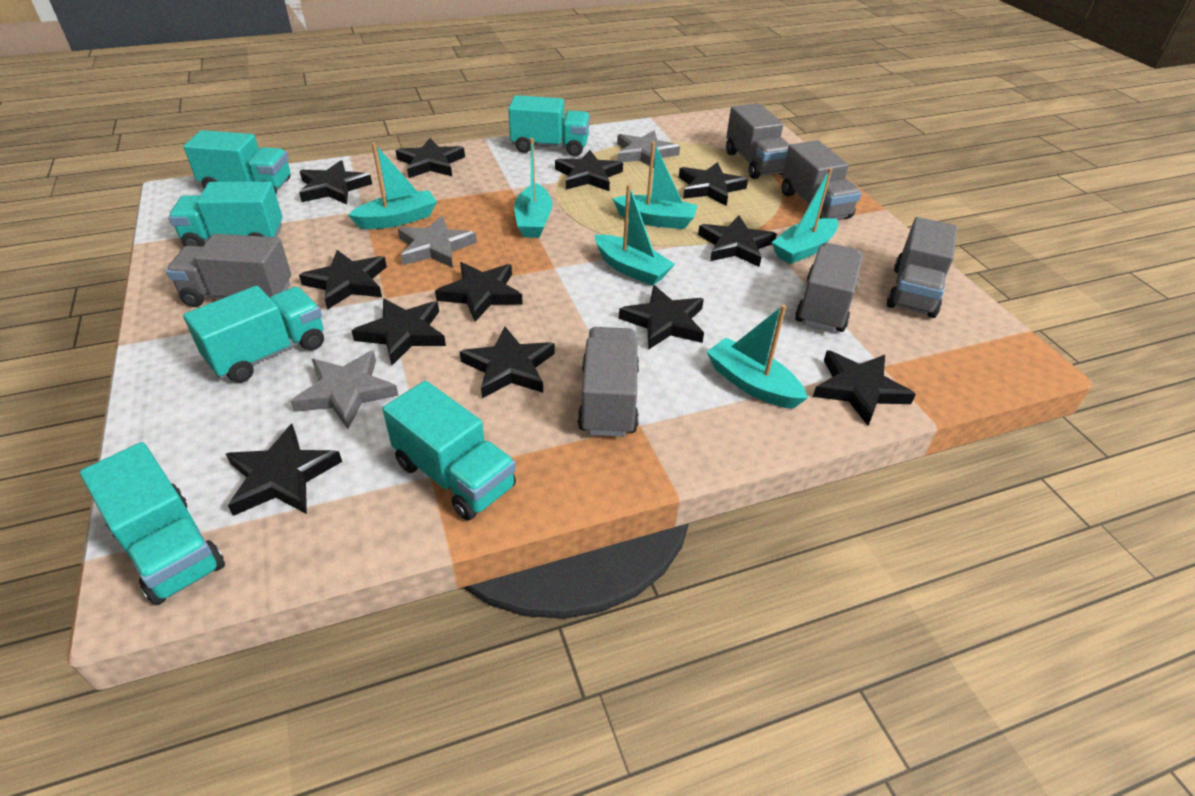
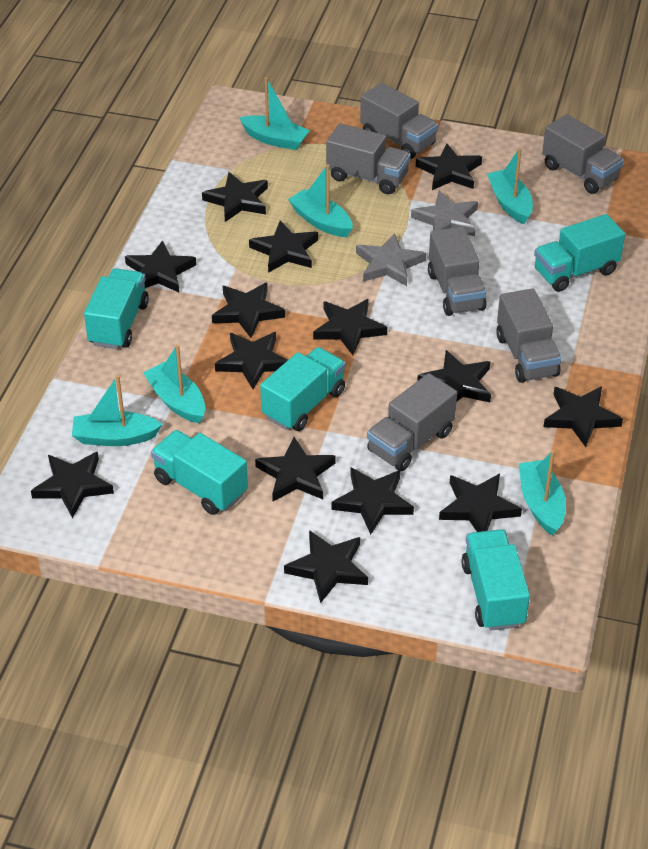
black star: 12 -> 14
grey star: 3 -> 2
turquoise truck: 6 -> 5

